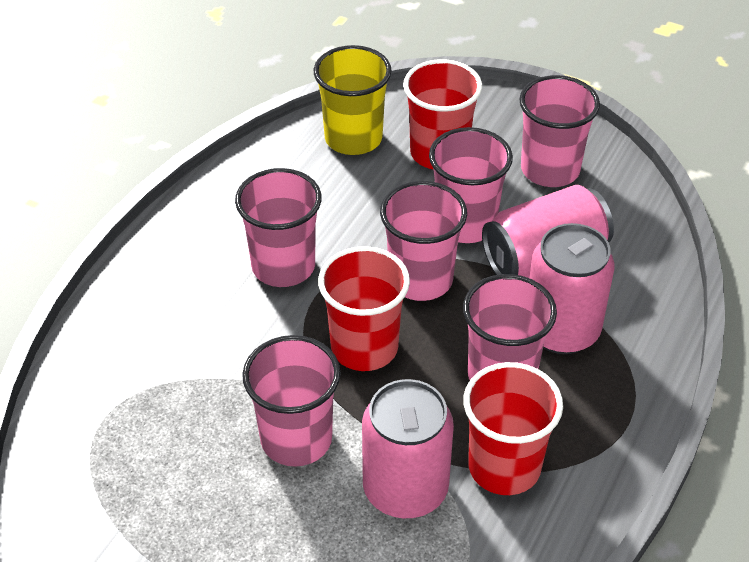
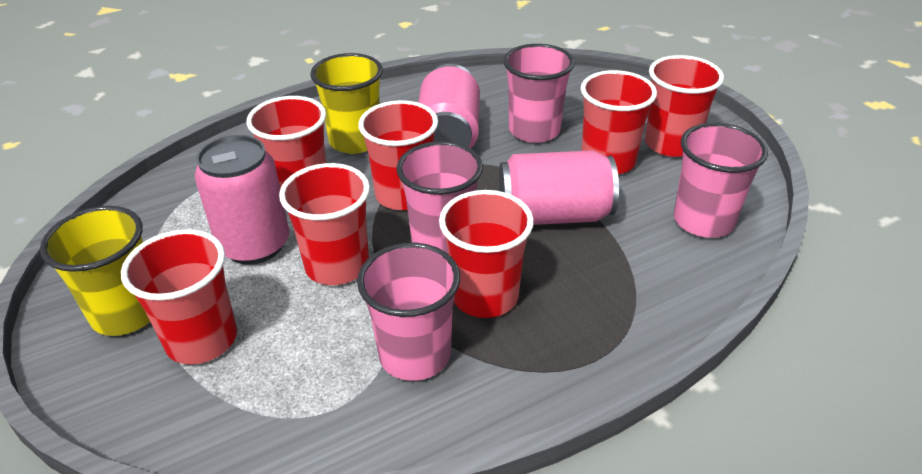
pink cup: 6 -> 4
red cup: 3 -> 7
yellow cup: 1 -> 2

